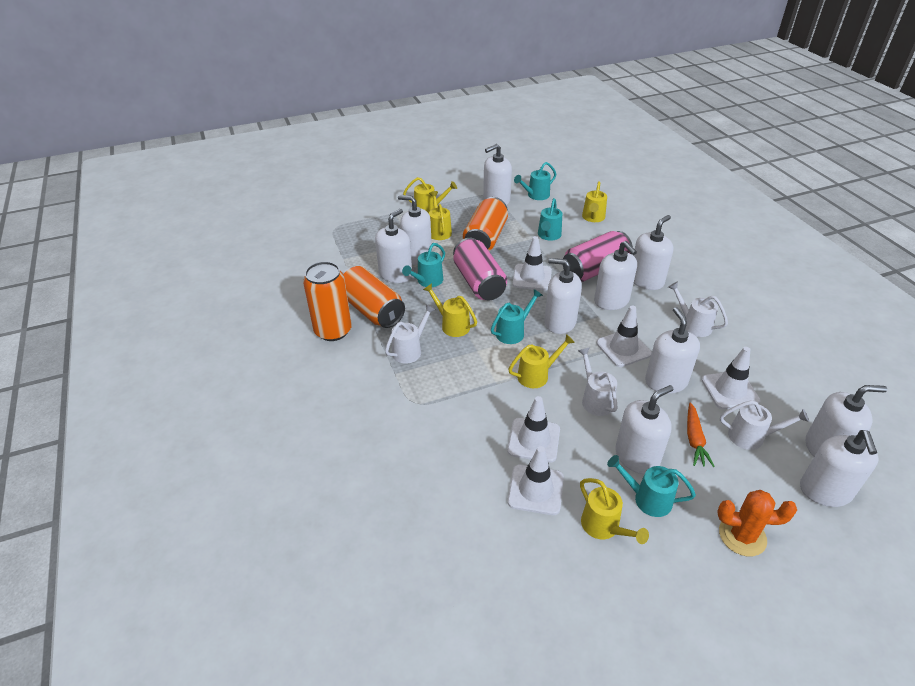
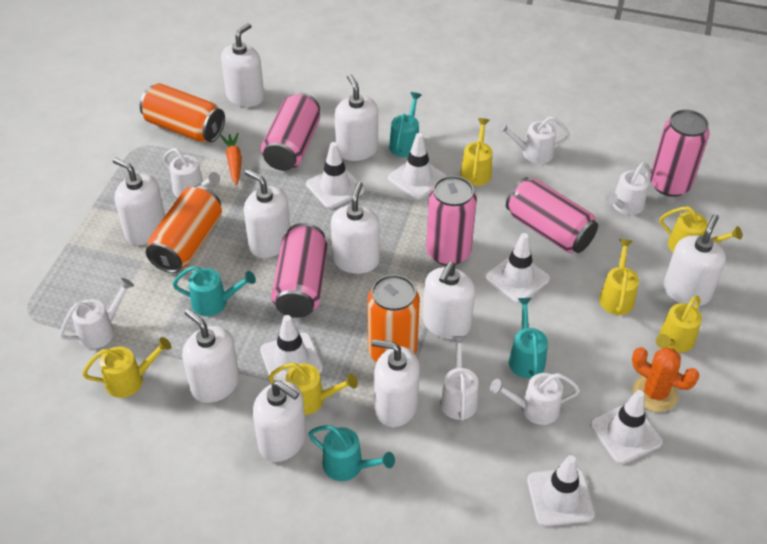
pink can: 2 -> 5
turquoise watering can: 5 -> 4
white traffic cone: 5 -> 6
white watering can: 4 -> 6

